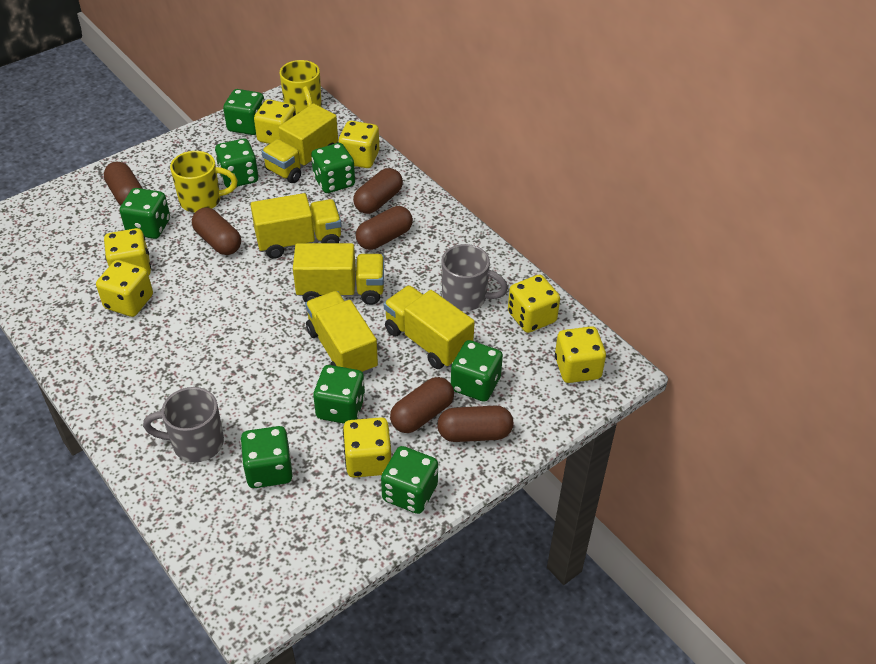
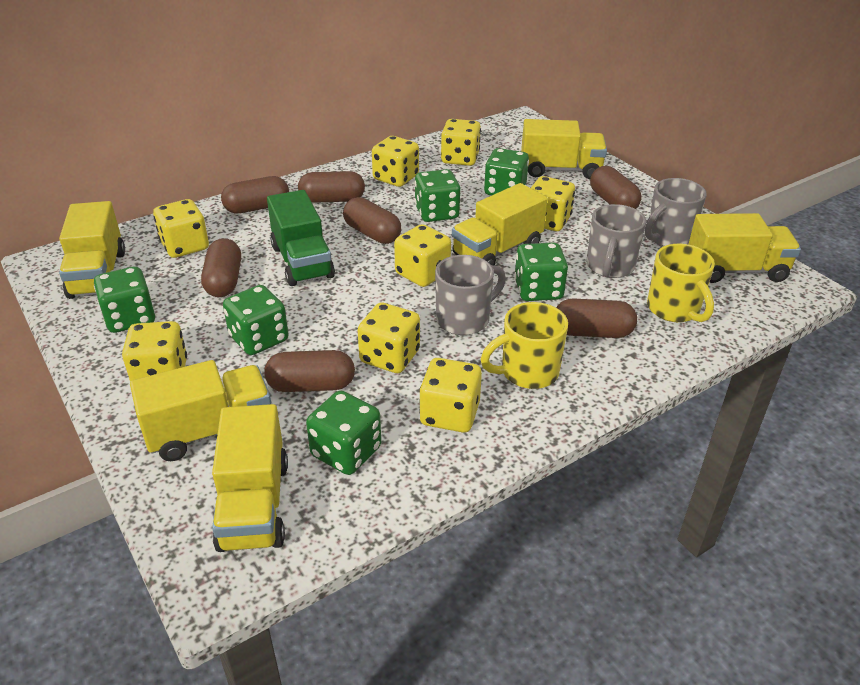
brown capsule: 6 -> 7
green dice: 8 -> 6
green truck: 0 -> 1
grey mug: 2 -> 3
yellow dice: 7 -> 8
yellow truck: 5 -> 6

